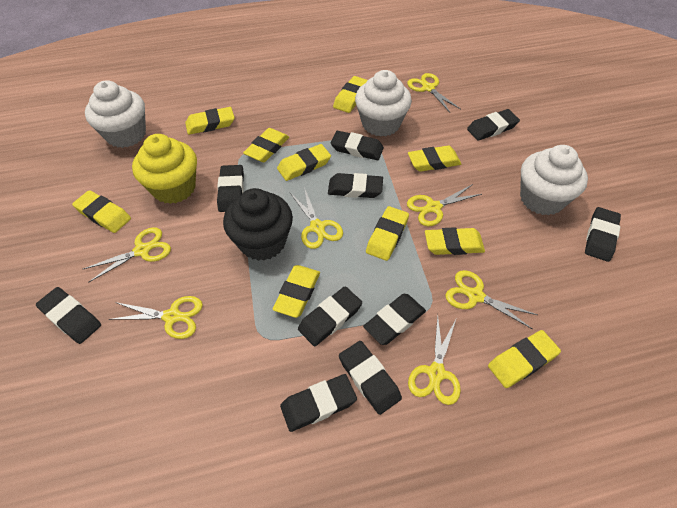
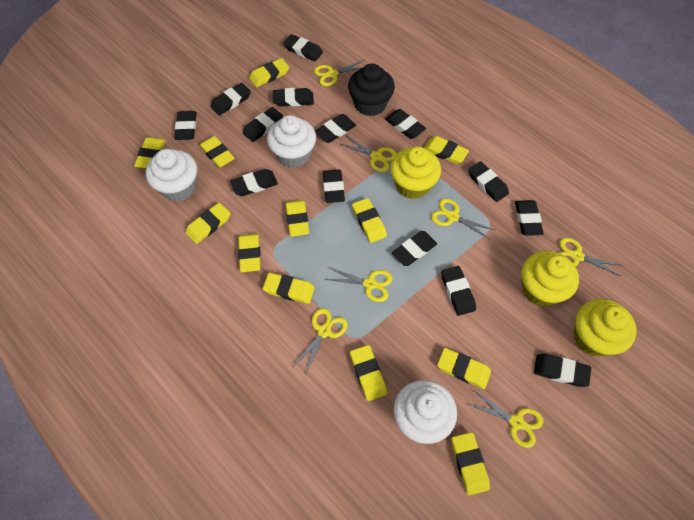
black eraser: 10 -> 14
yellow cupcake: 1 -> 3
yellow eraser: 10 -> 12

